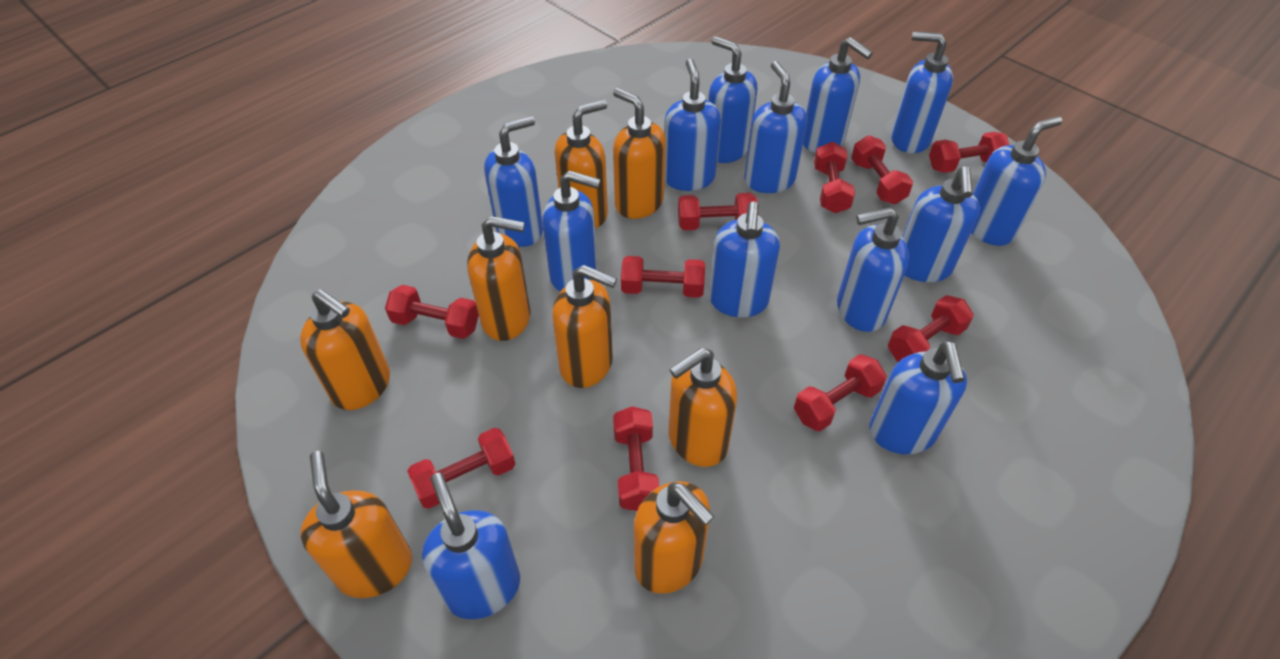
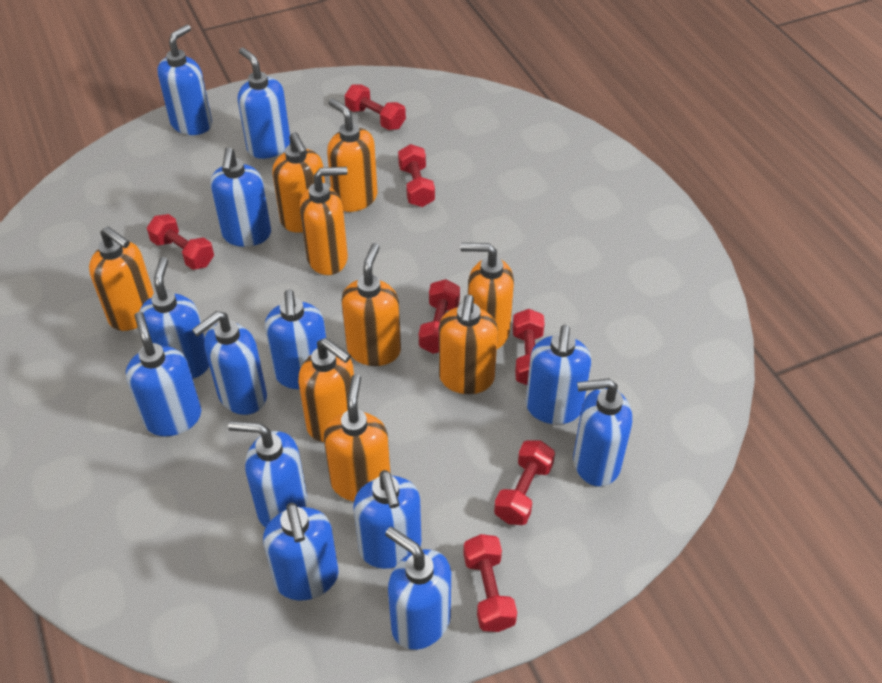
orange soap dispenser: 8 -> 9
red dumbbell: 10 -> 7

